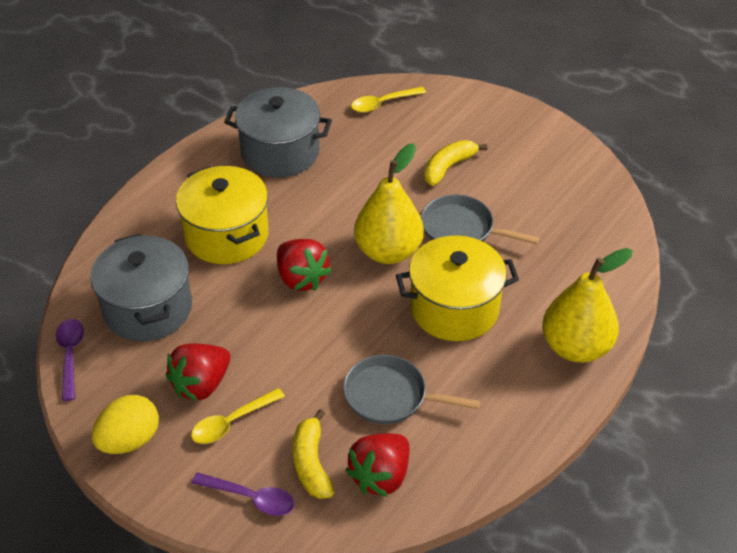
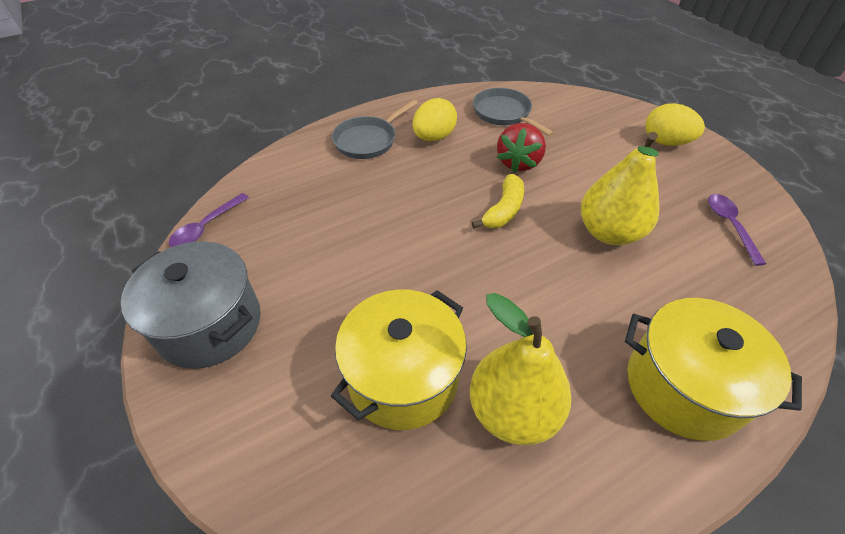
grey pot: 2 -> 1
red strawberry: 3 -> 1
yellow banana: 2 -> 1
yellow egg: 1 -> 2
yellow spoon: 2 -> 0

